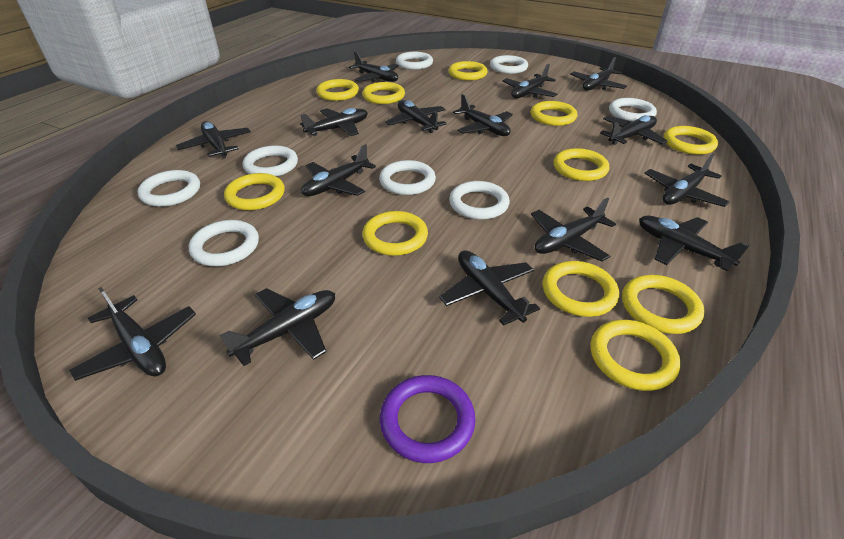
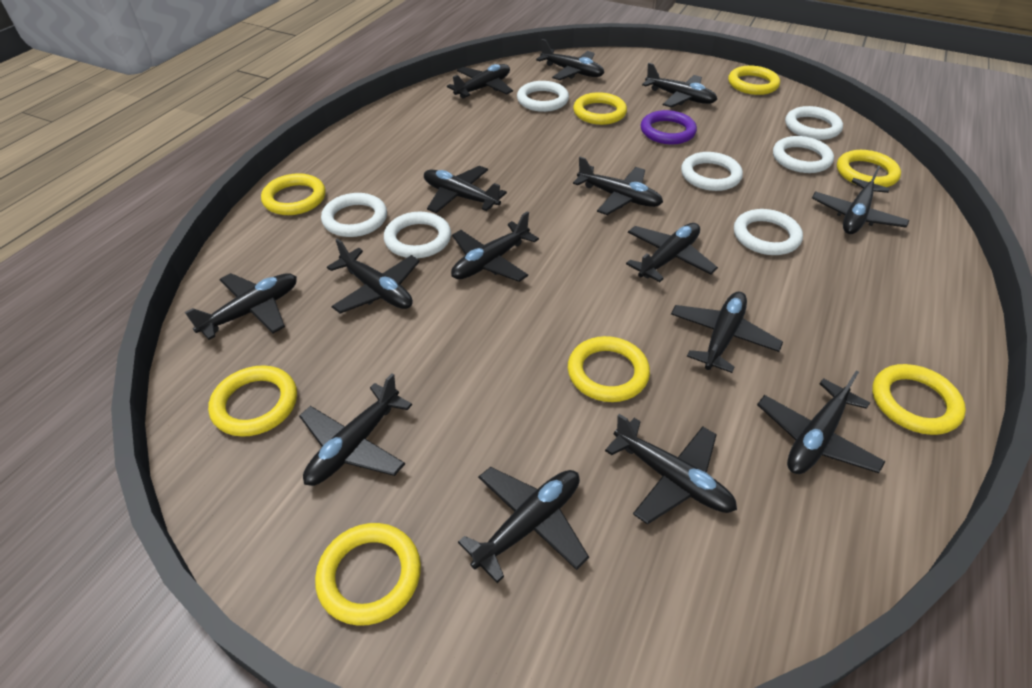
white ring: 8 -> 7
yellow ring: 11 -> 8

